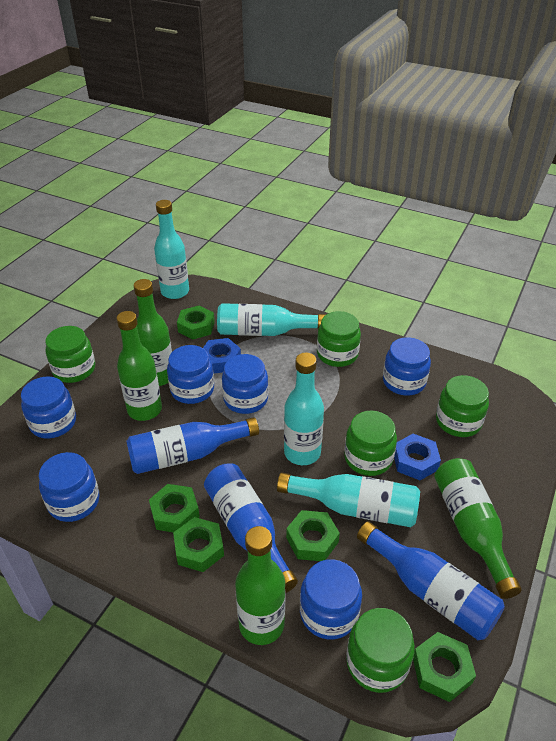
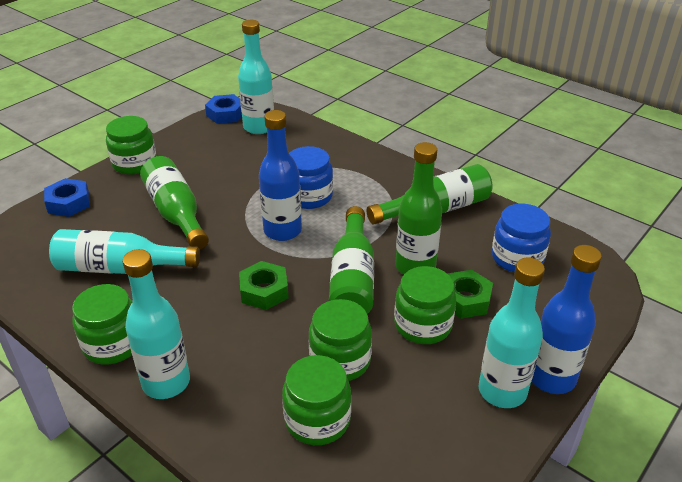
blue bottle: 3 -> 2
blue jar: 6 -> 2
green nut: 5 -> 2

